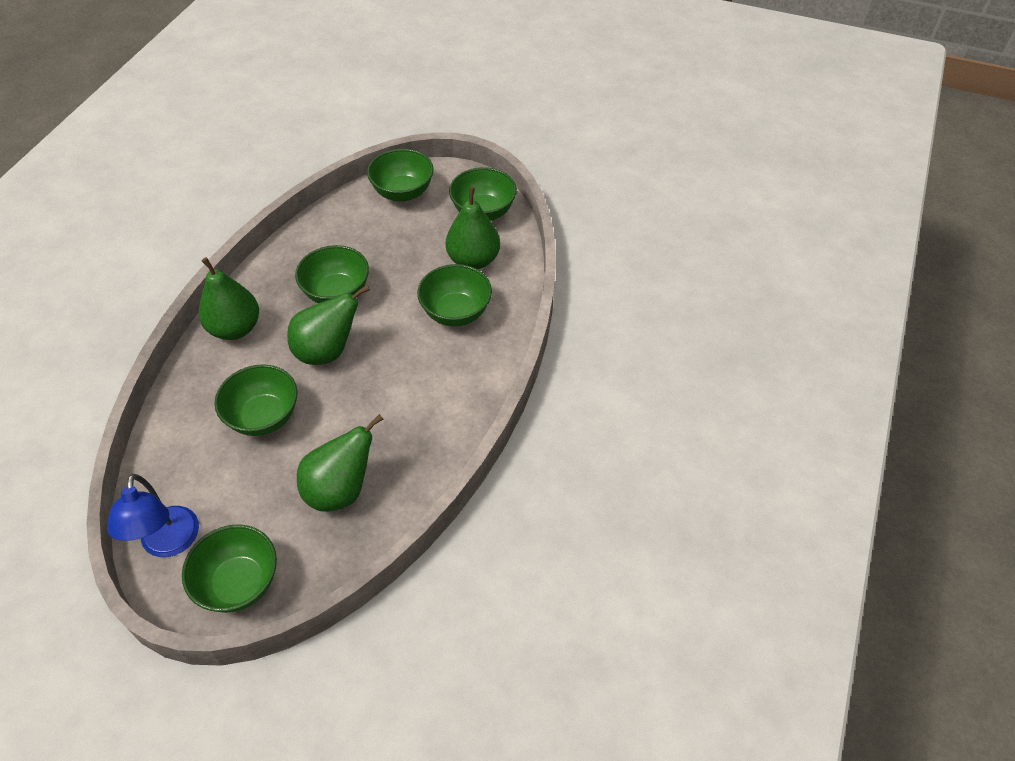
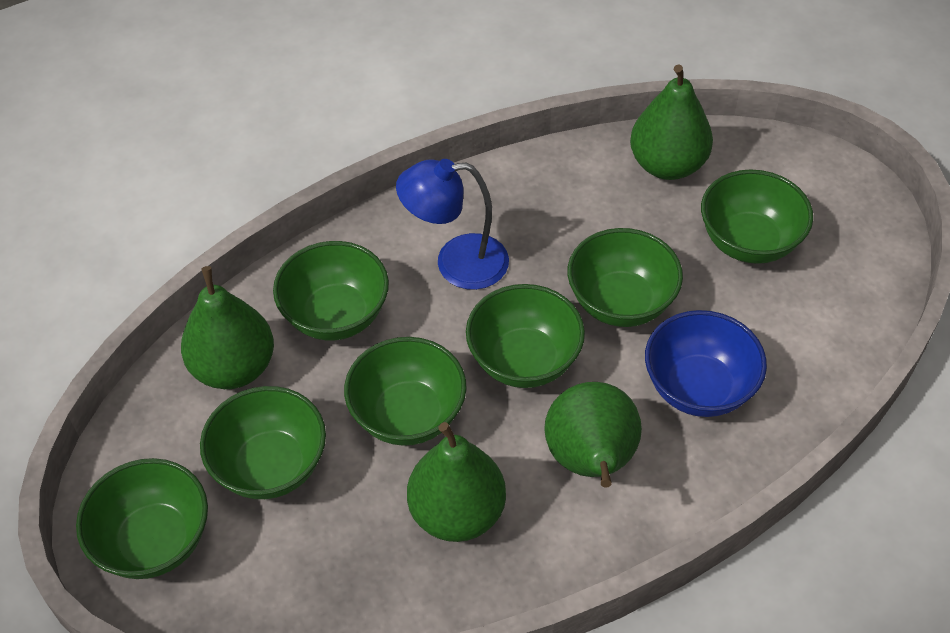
blue bowl: 0 -> 1
green bowl: 6 -> 7

